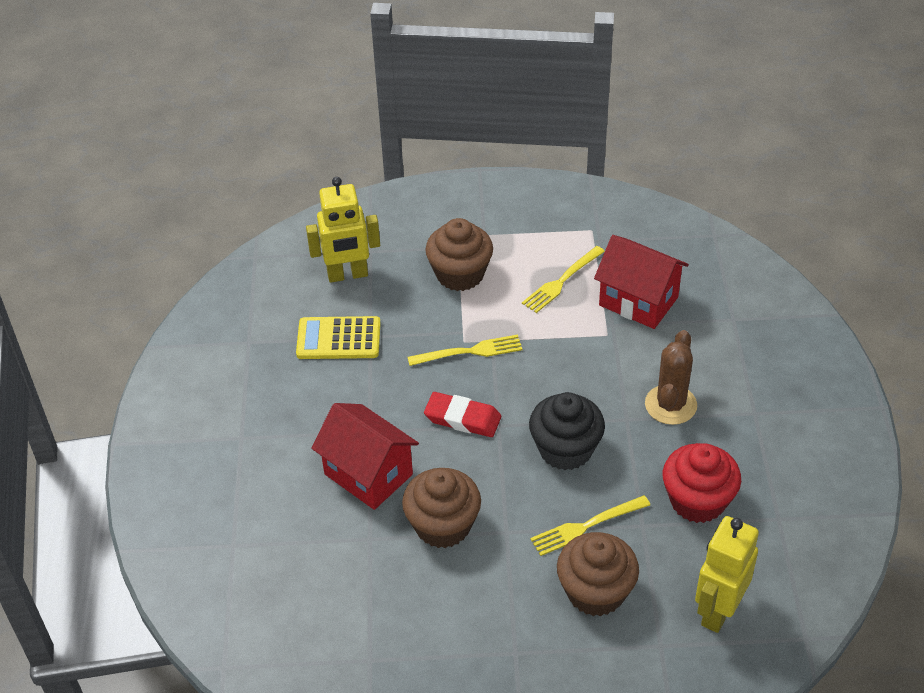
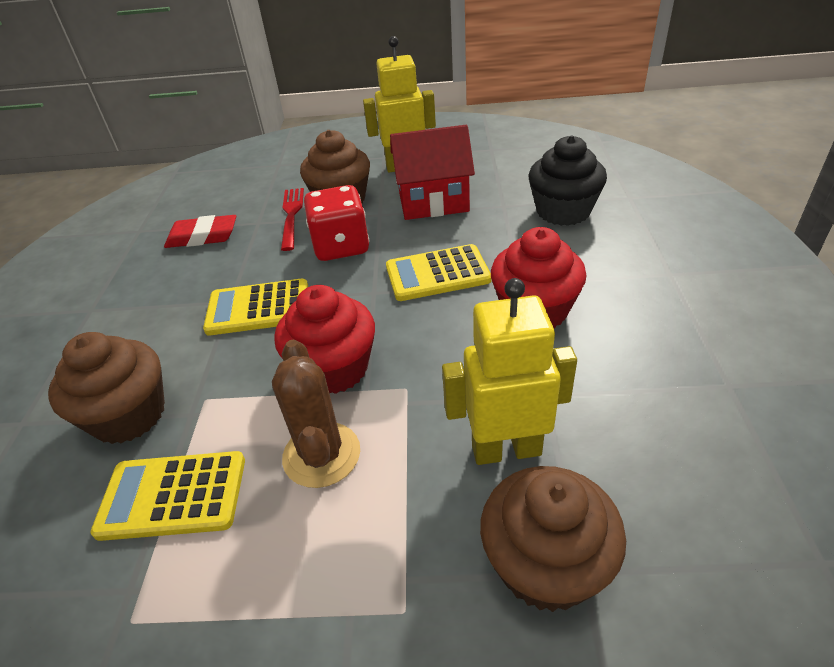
red cupcake: 1 -> 2
red dice: 0 -> 1
red fork: 0 -> 1
red house: 2 -> 1
yellow calculator: 1 -> 3
yellow fork: 3 -> 0

